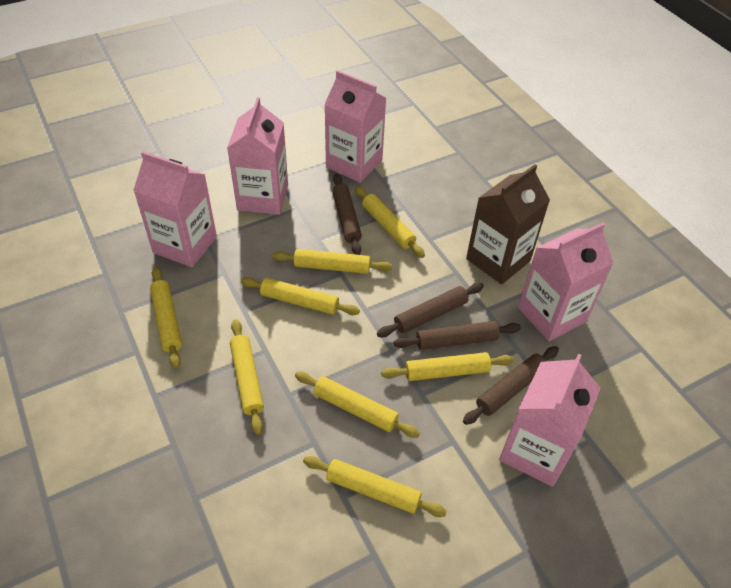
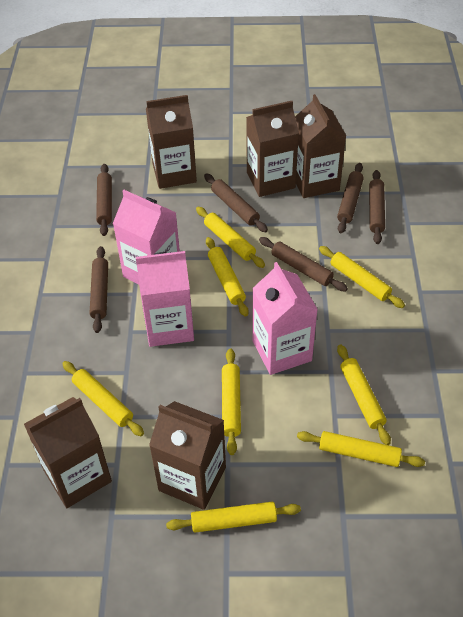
brown carton: 1 -> 5
brown rolling pin: 4 -> 6
pink carton: 5 -> 3

